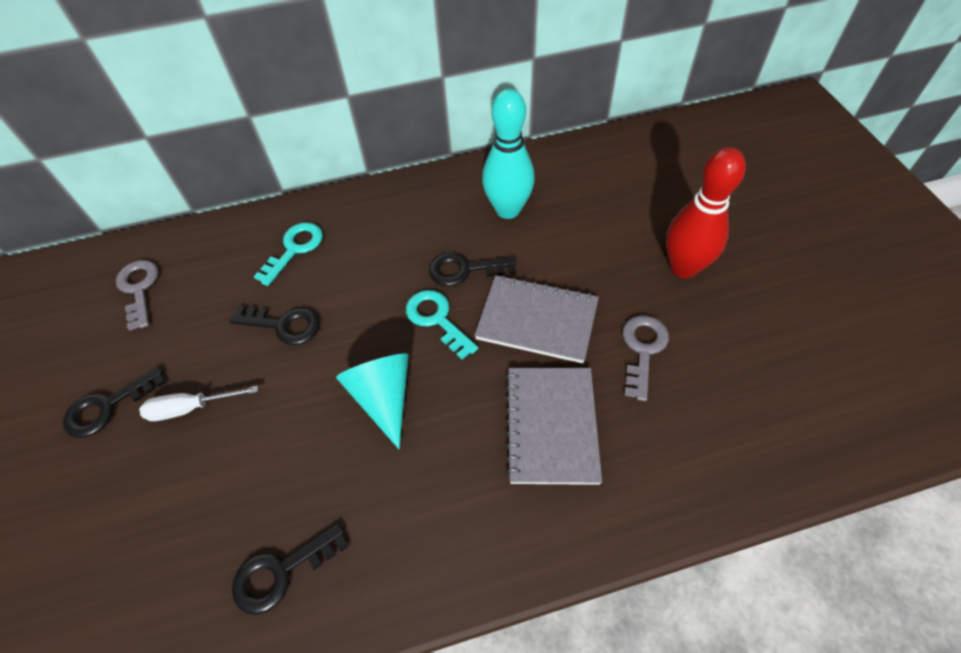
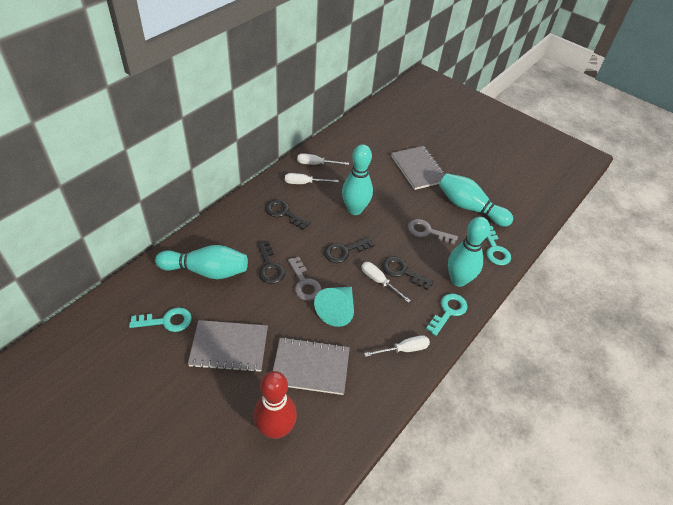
grey notebook: 2 -> 3
turquoise bowling pin: 1 -> 4
turquoise key: 2 -> 3
white screwdriver: 1 -> 4

